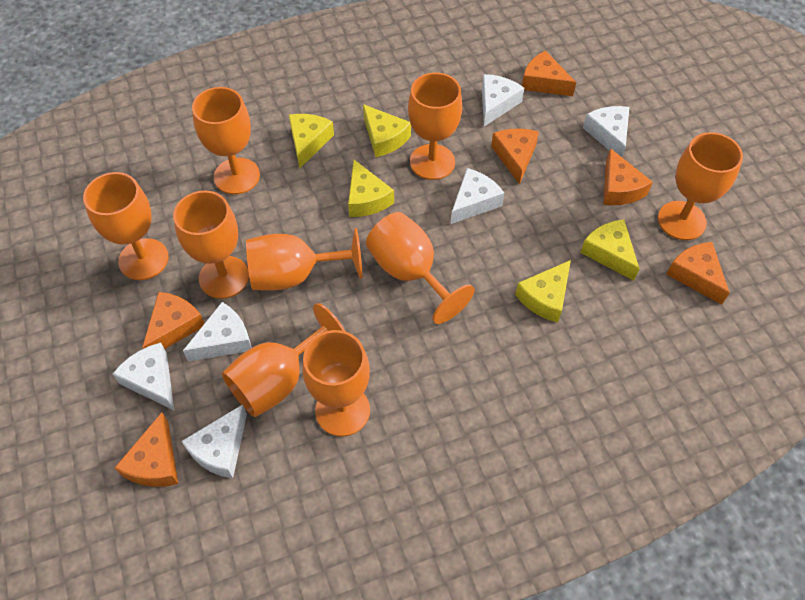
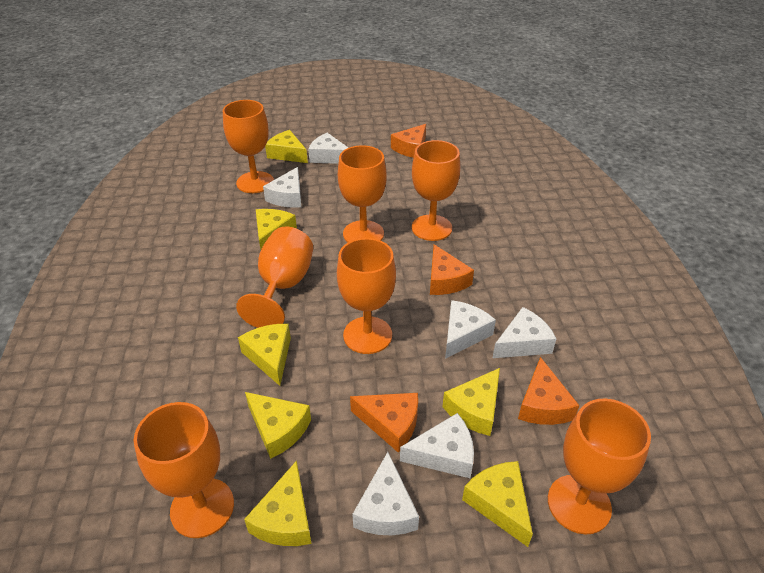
orange cheese: 6 -> 4
orange goblet: 9 -> 7
yellow cheese: 5 -> 7

